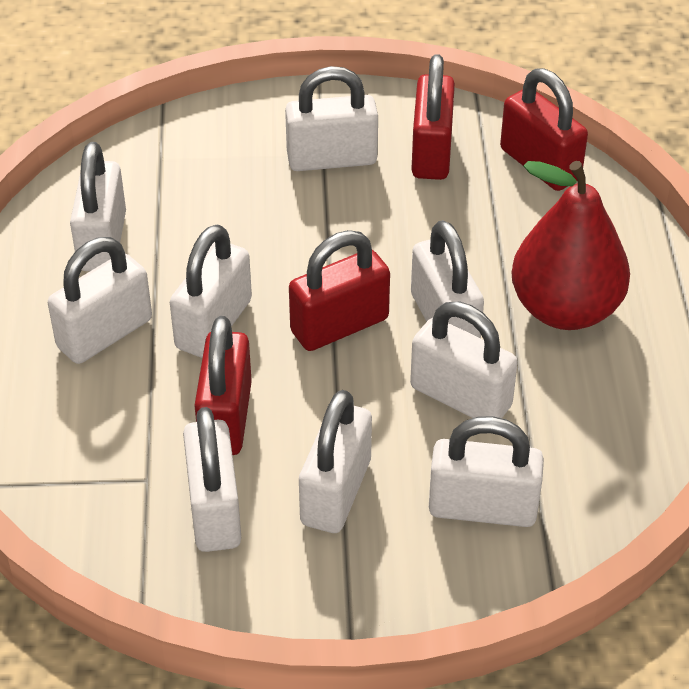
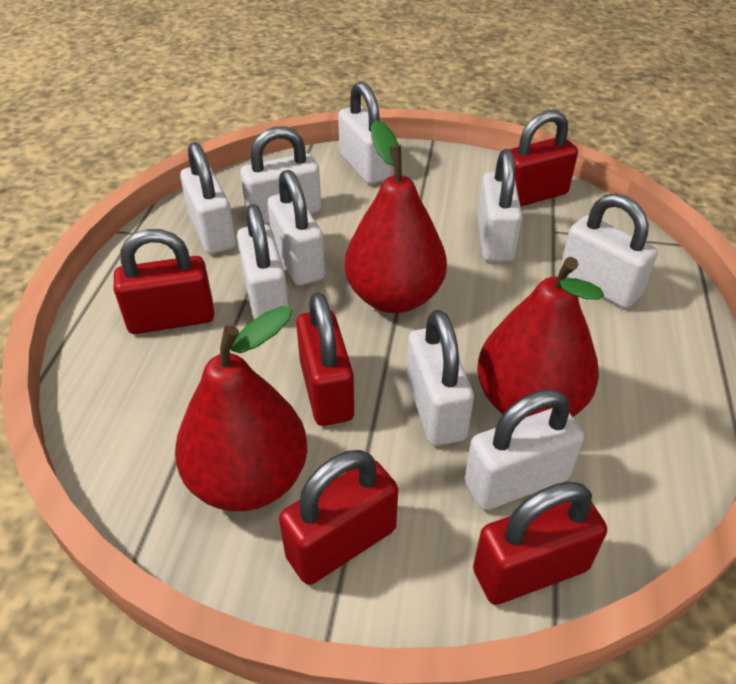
red padlock: 4 -> 5
red pear: 1 -> 3

